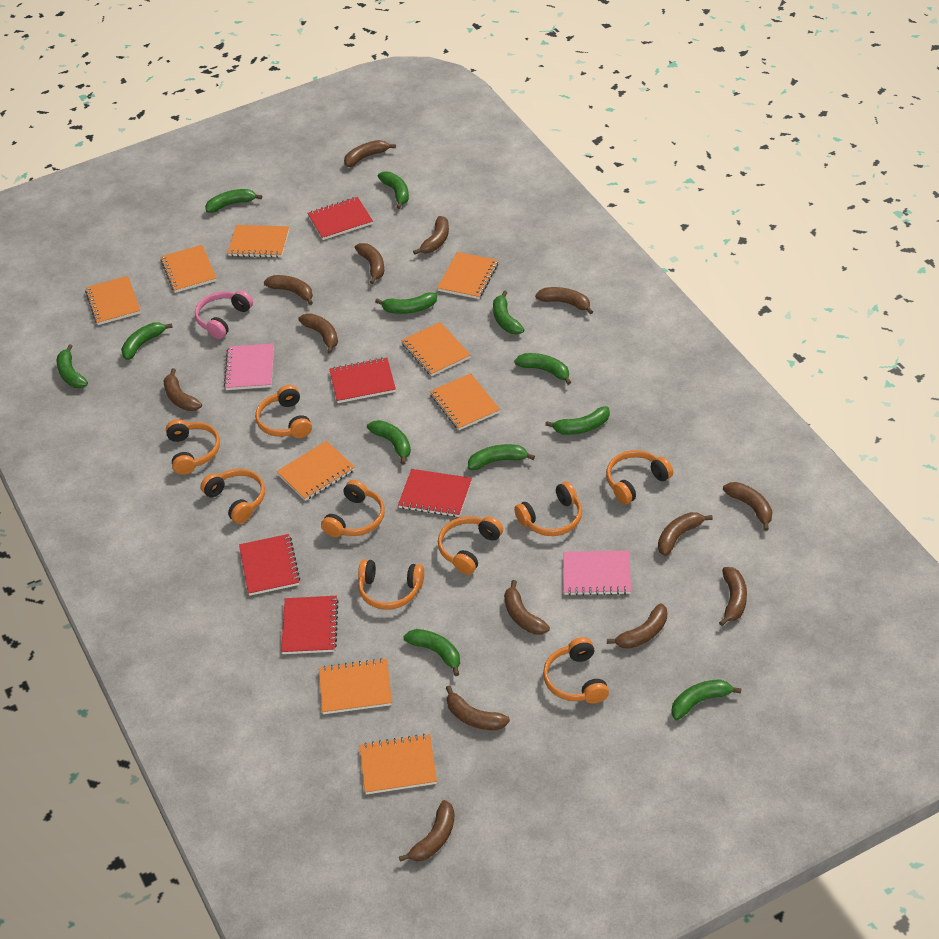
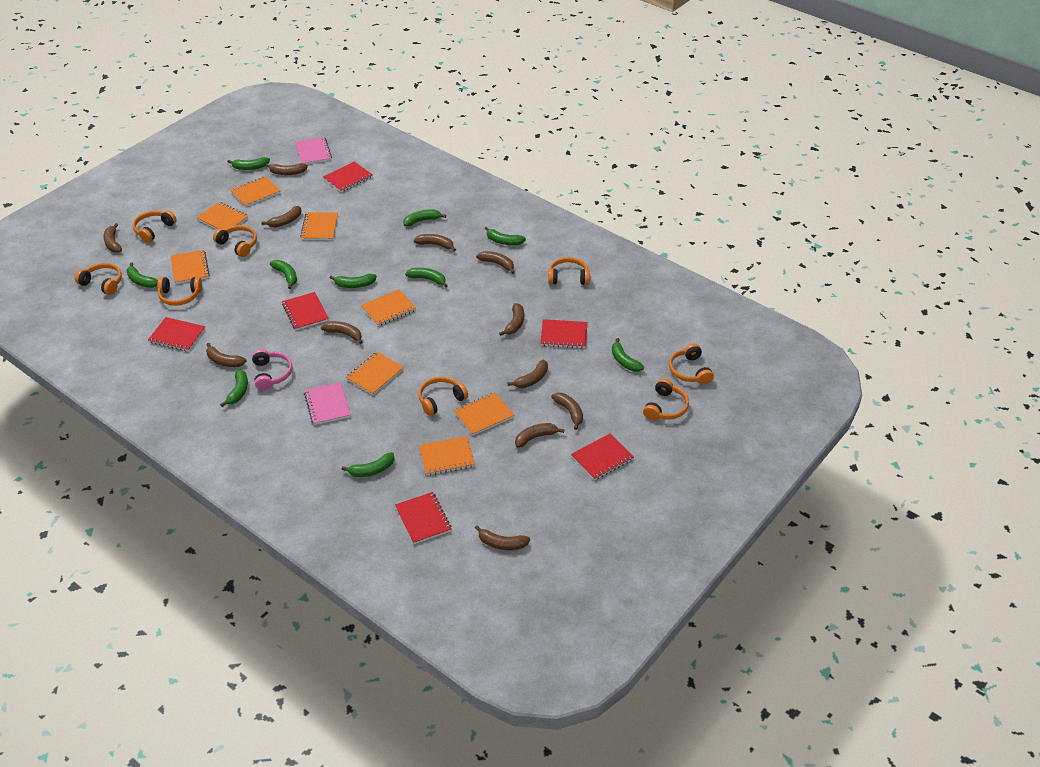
brown banana: 14 -> 12
green banana: 12 -> 10
orange headphones: 9 -> 8
orange notebook: 9 -> 8
red notebook: 5 -> 6

